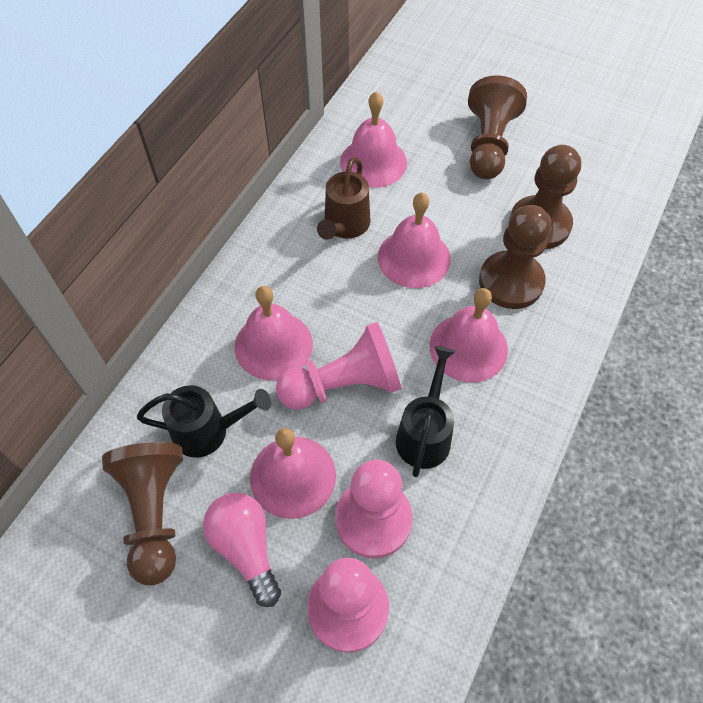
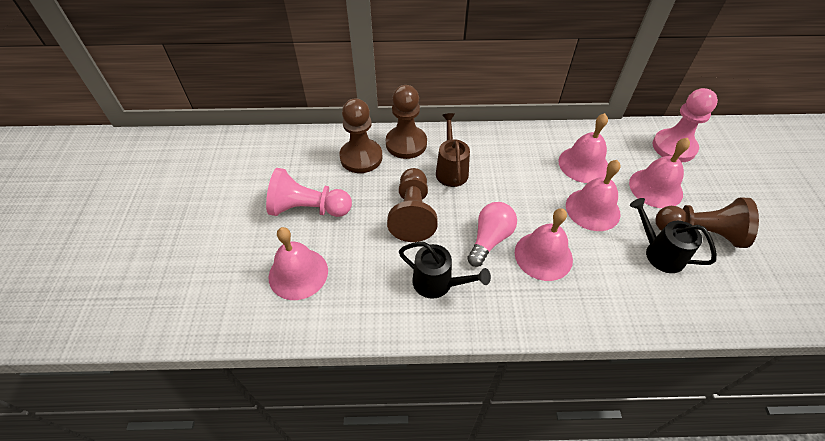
pink pawn: 3 -> 2

